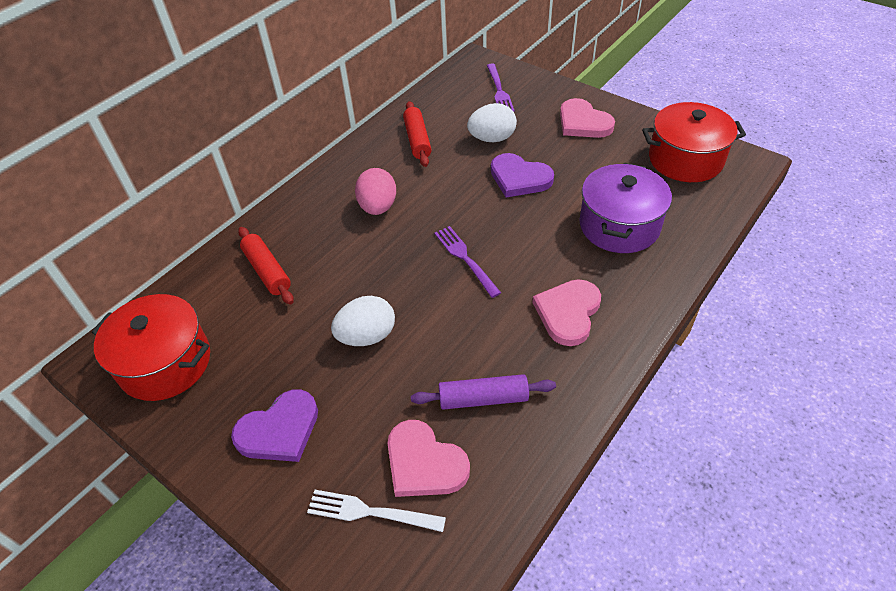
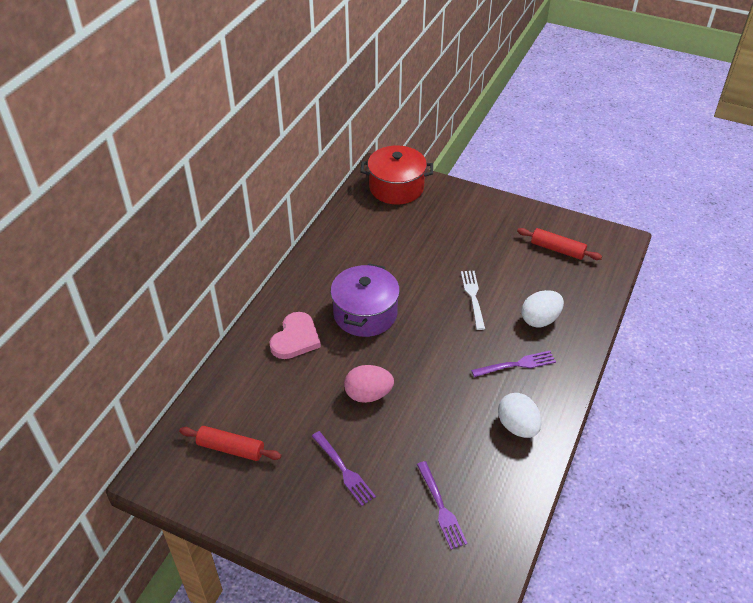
pink heart: 3 -> 1
purple fork: 2 -> 3
purple heart: 2 -> 0
purple rolling pin: 1 -> 0
red pot: 2 -> 1

